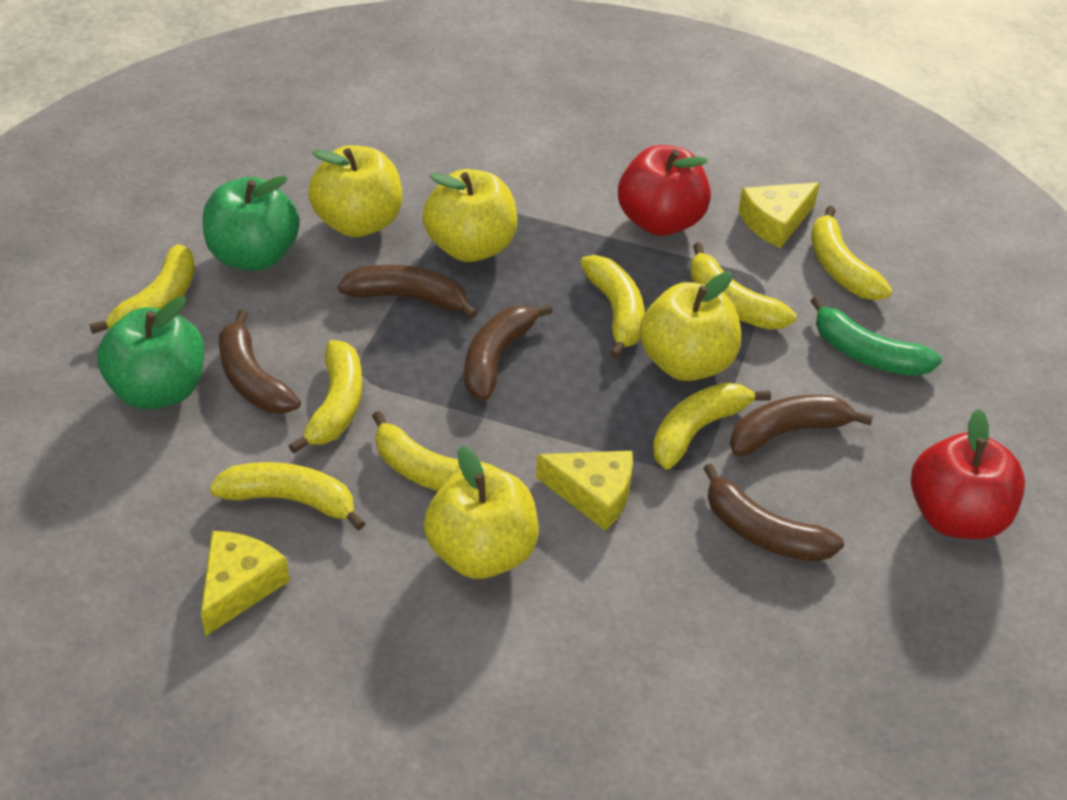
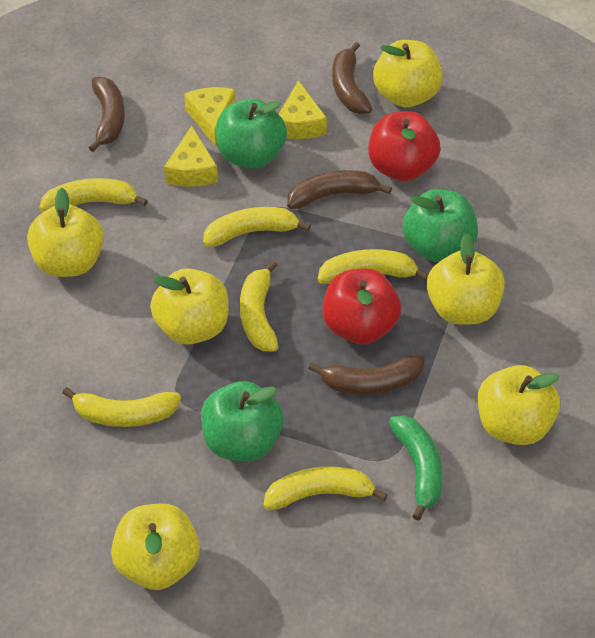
brown banana: 5 -> 4
green apple: 2 -> 3
yellow apple: 4 -> 6
yellow banana: 8 -> 6

